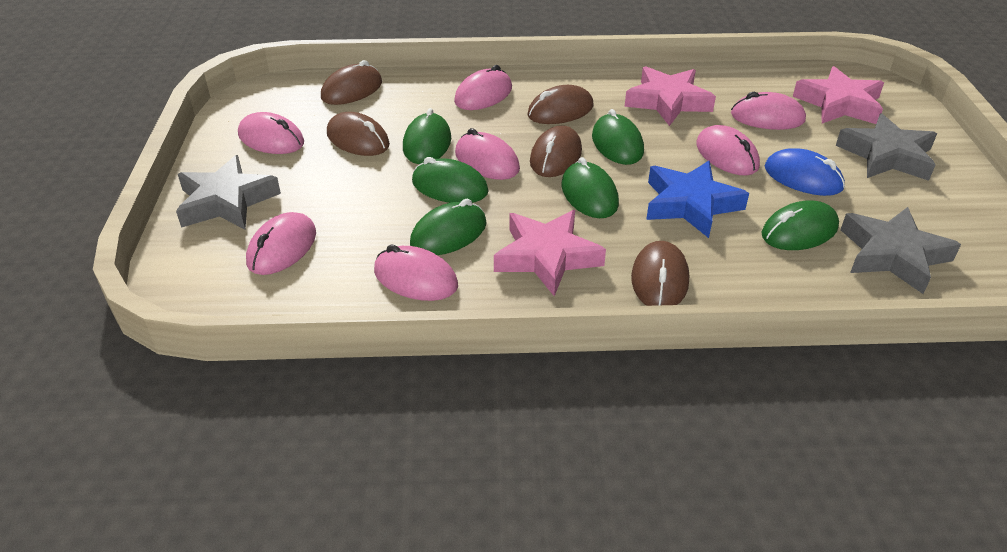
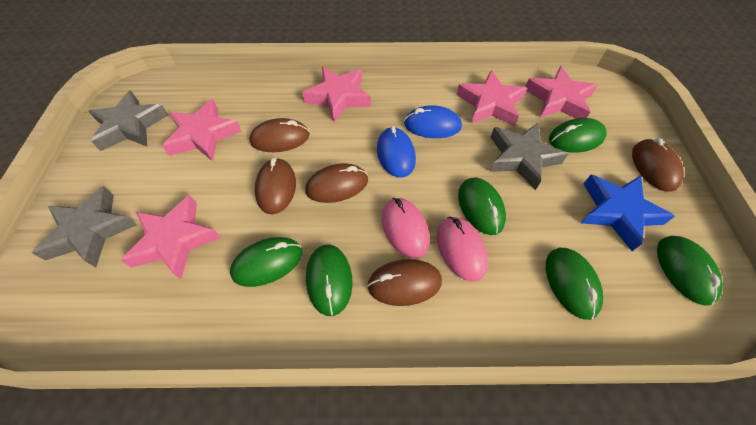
blue mouse: 1 -> 2
pink mouse: 7 -> 2
pink star: 3 -> 5

